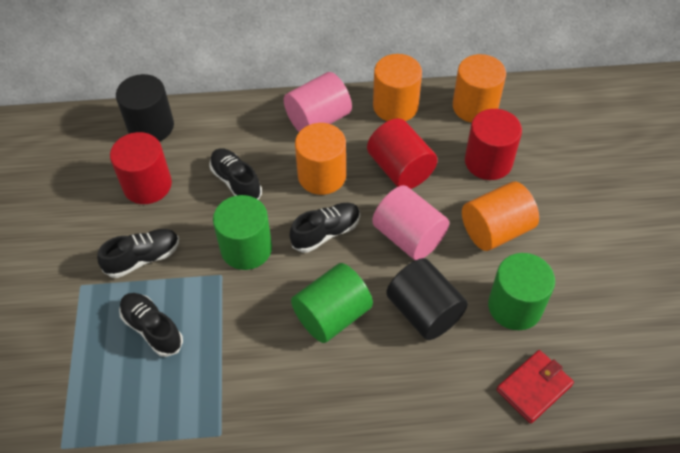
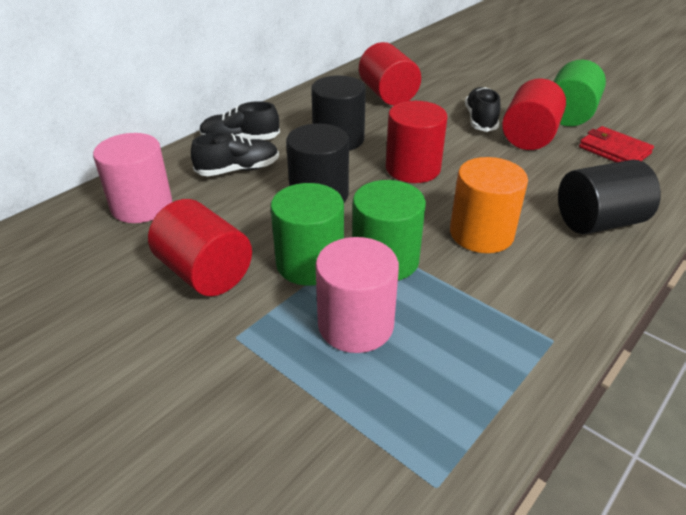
black cylinder: 2 -> 3
black shoe: 4 -> 3
orange cylinder: 4 -> 1
red cylinder: 3 -> 4

